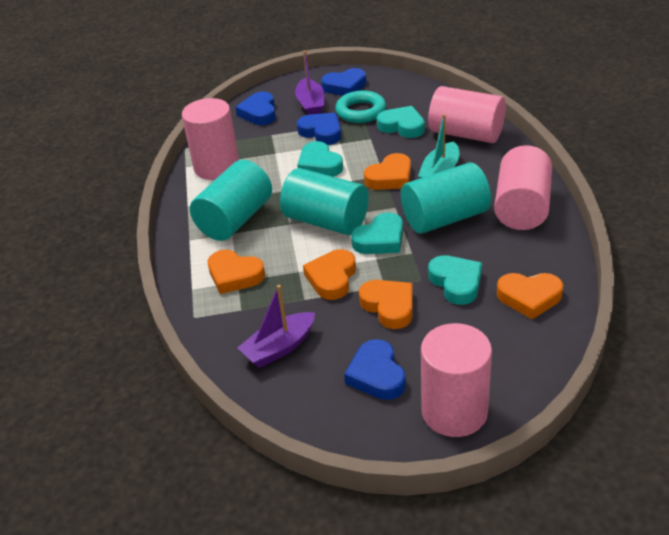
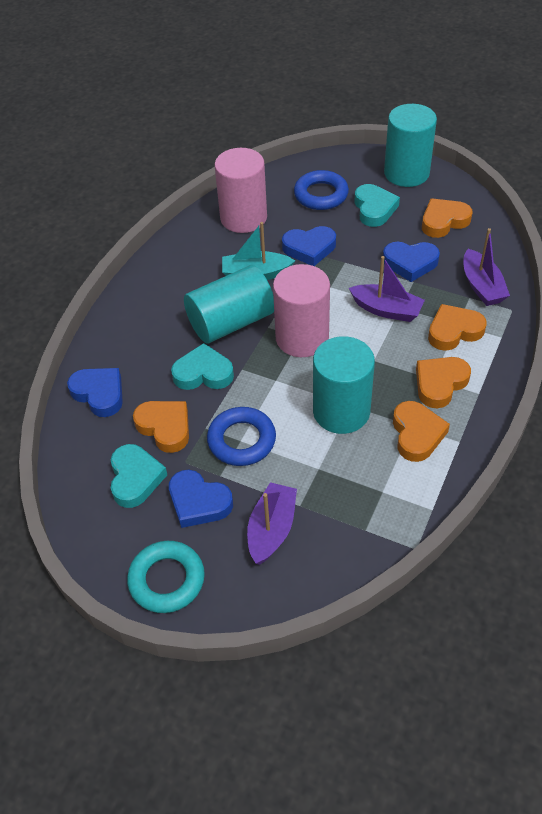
blue ring: 0 -> 2
pink cylinder: 4 -> 2
purple boat: 2 -> 3
turquoise heart: 4 -> 3

